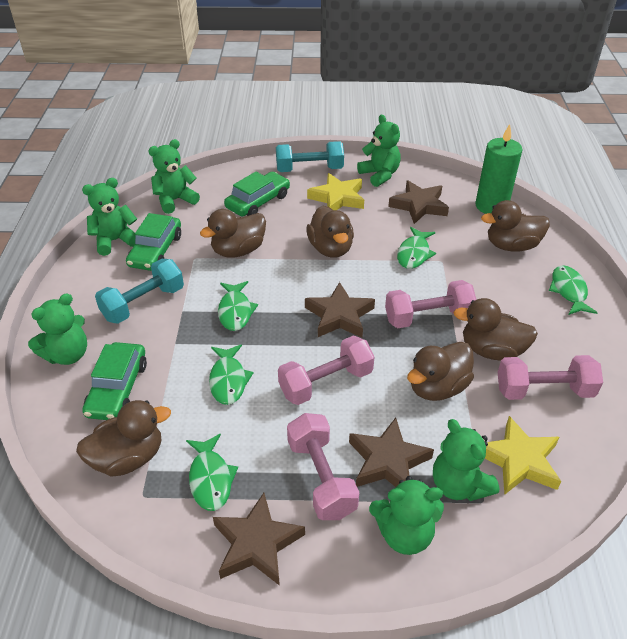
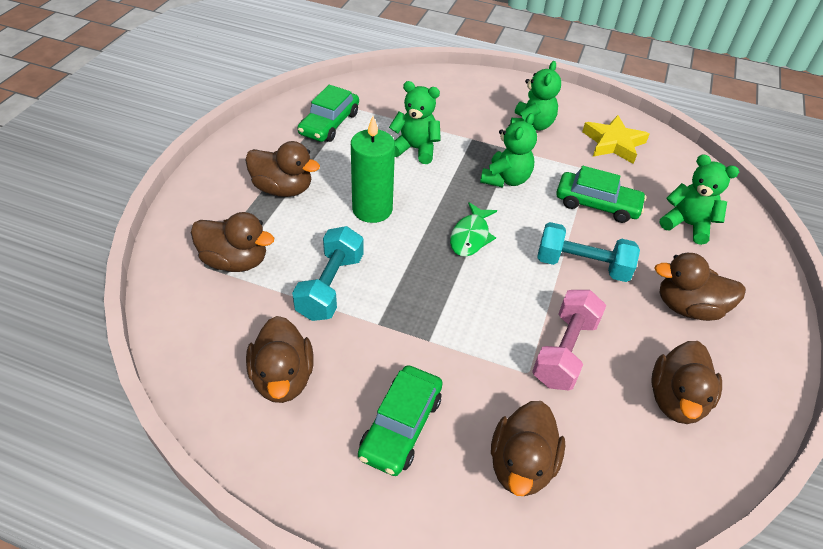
brown star: 4 -> 0
green fish: 5 -> 1
green teddy bear: 6 -> 4
pink dumbbell: 4 -> 1
yellow star: 2 -> 1

